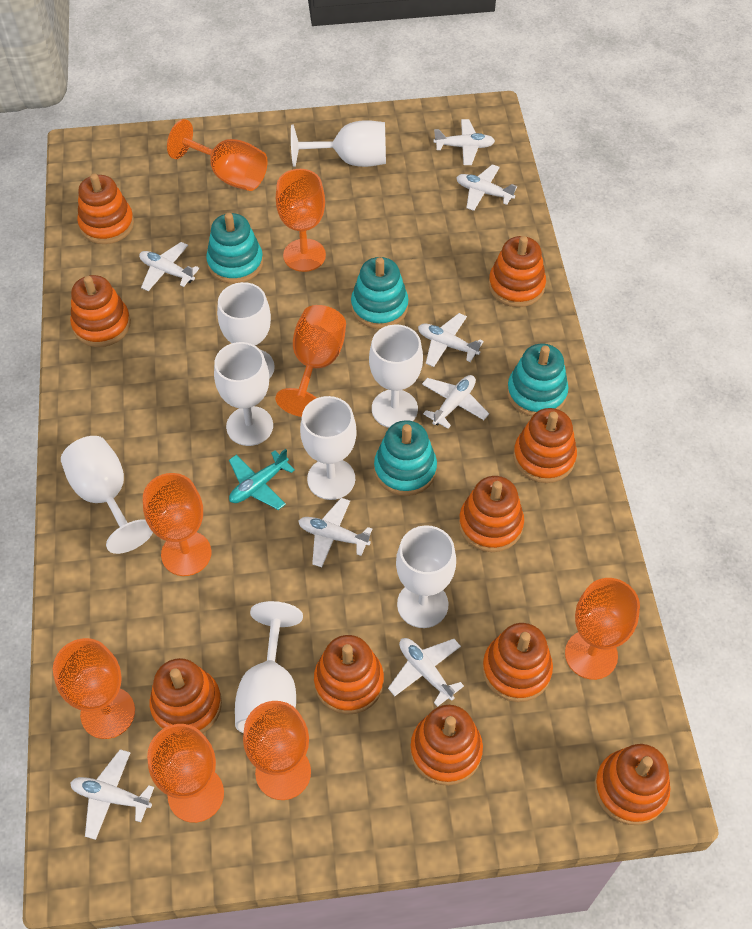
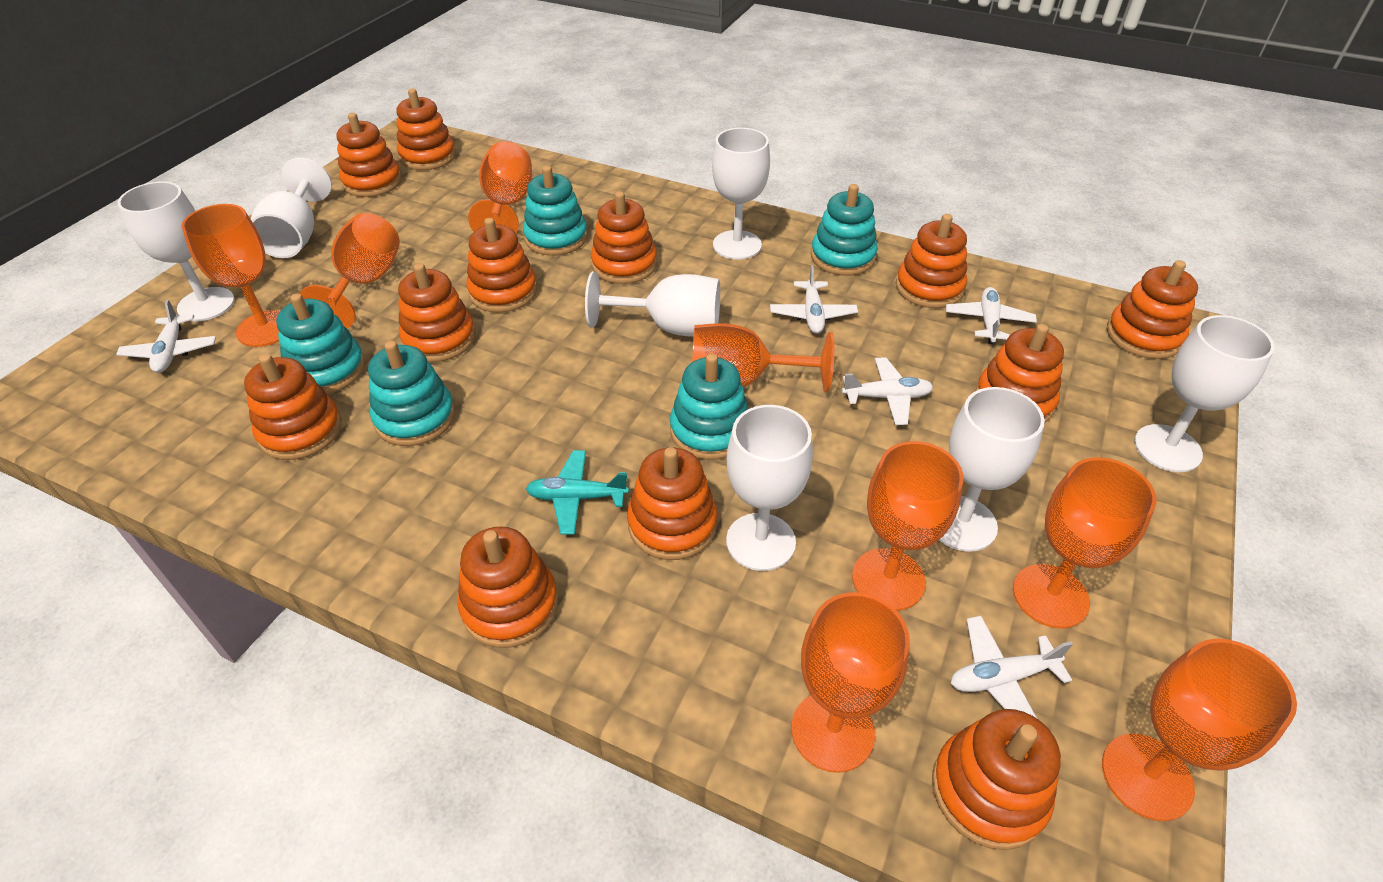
orange stacking toy: 10 -> 12
turquoise stacking toy: 4 -> 5
white goblet: 8 -> 7
white plane: 8 -> 5

